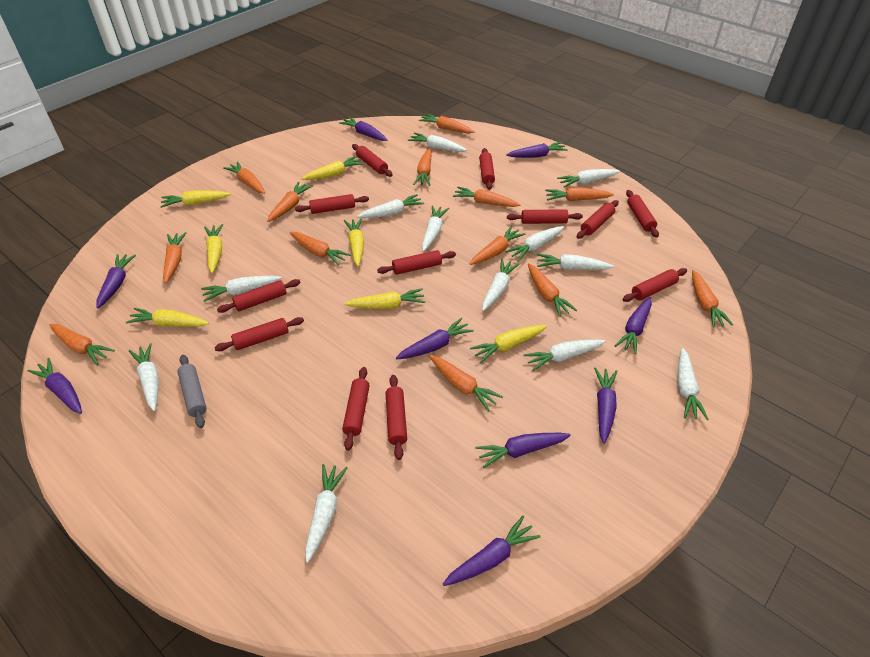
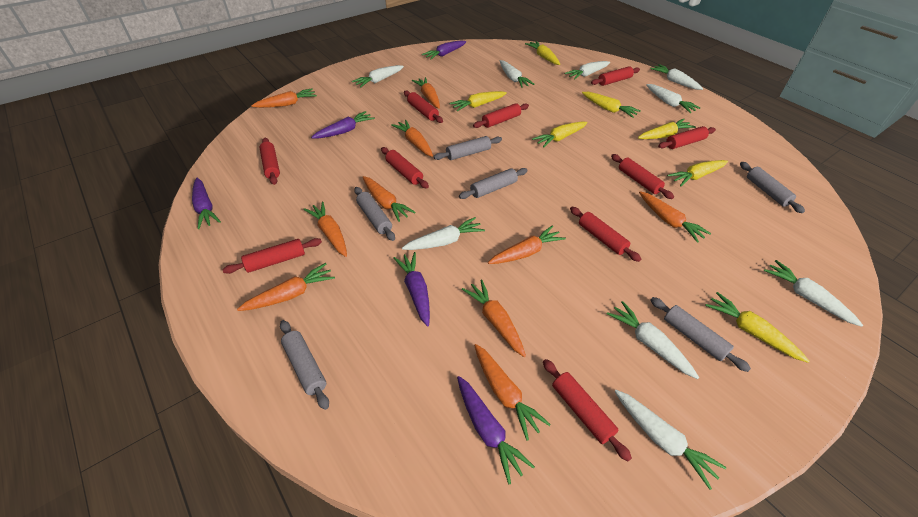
grey rolling pin: 1 -> 6
orange carrot: 13 -> 10
purple carrot: 9 -> 5
red rolling pin: 12 -> 10
white carrot: 12 -> 9

